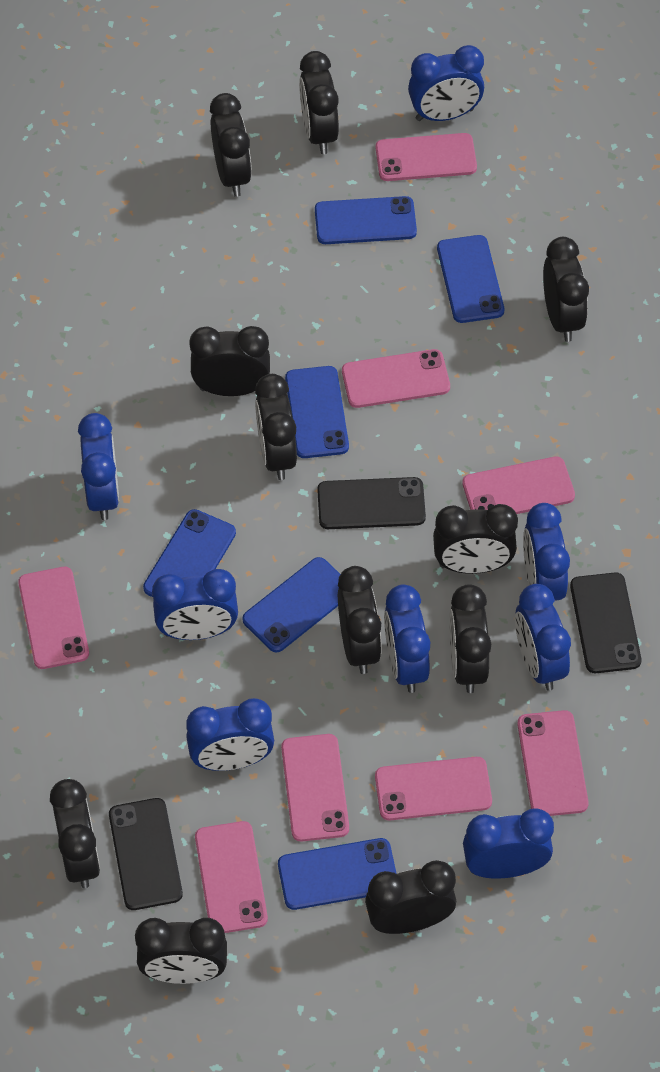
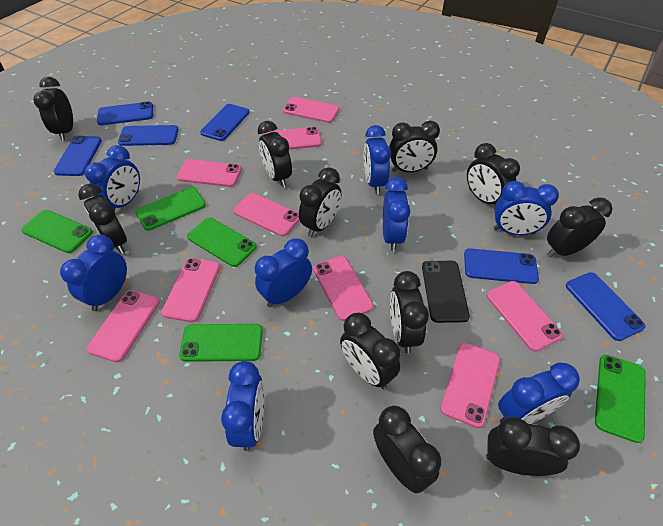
black phone: 3 -> 1
green phone: 0 -> 5
pink phone: 8 -> 9

